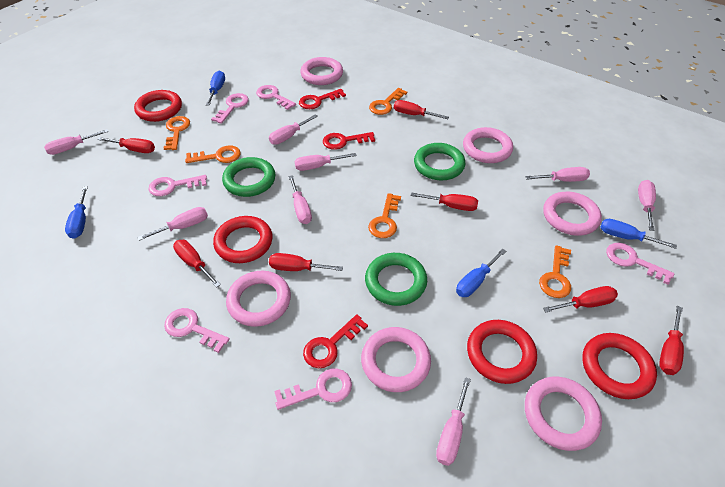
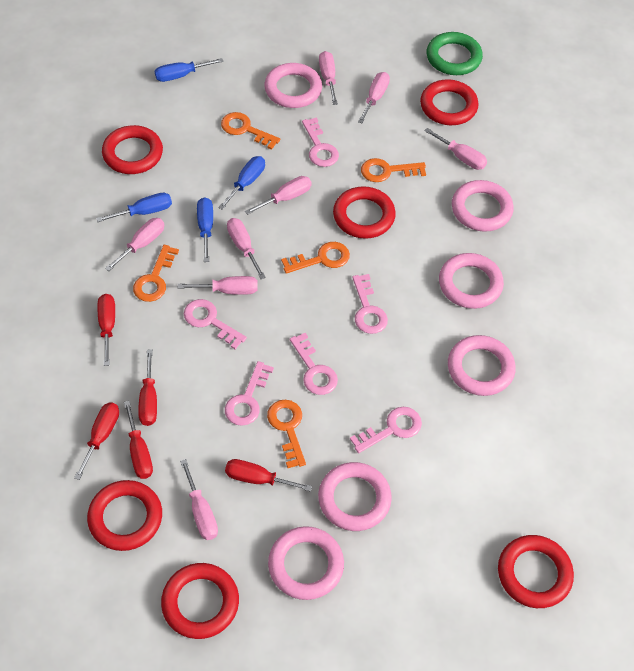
green ring: 3 -> 1
red key: 3 -> 0
red ring: 4 -> 6
red screwdriver: 7 -> 5

